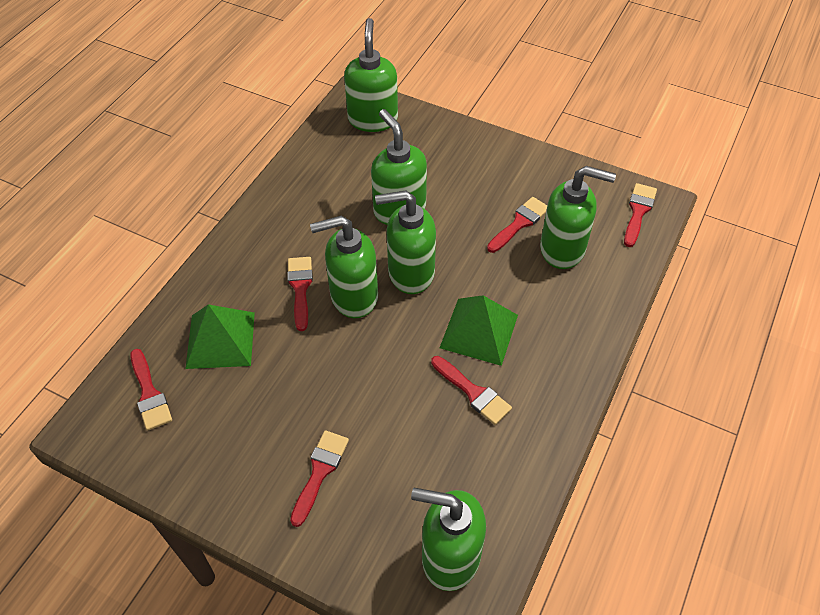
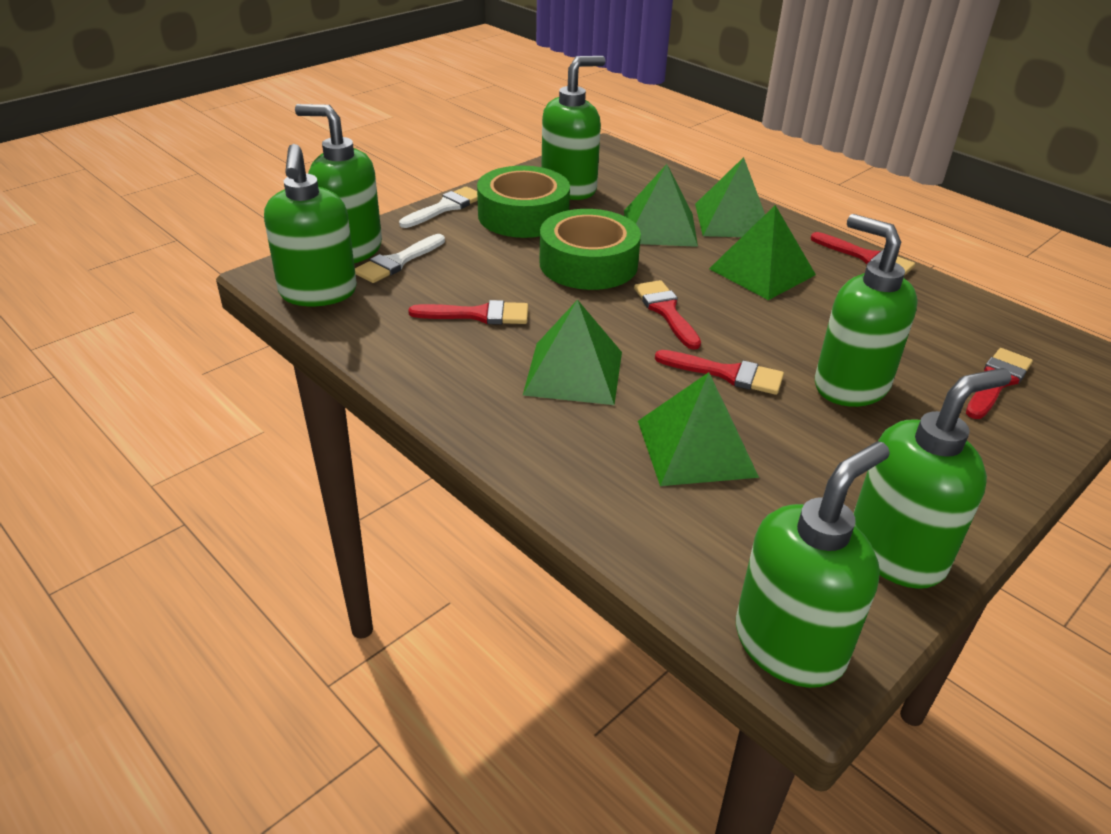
green pyramid: 2 -> 5
green tape: 0 -> 2
red brush: 6 -> 5
white brush: 0 -> 2

